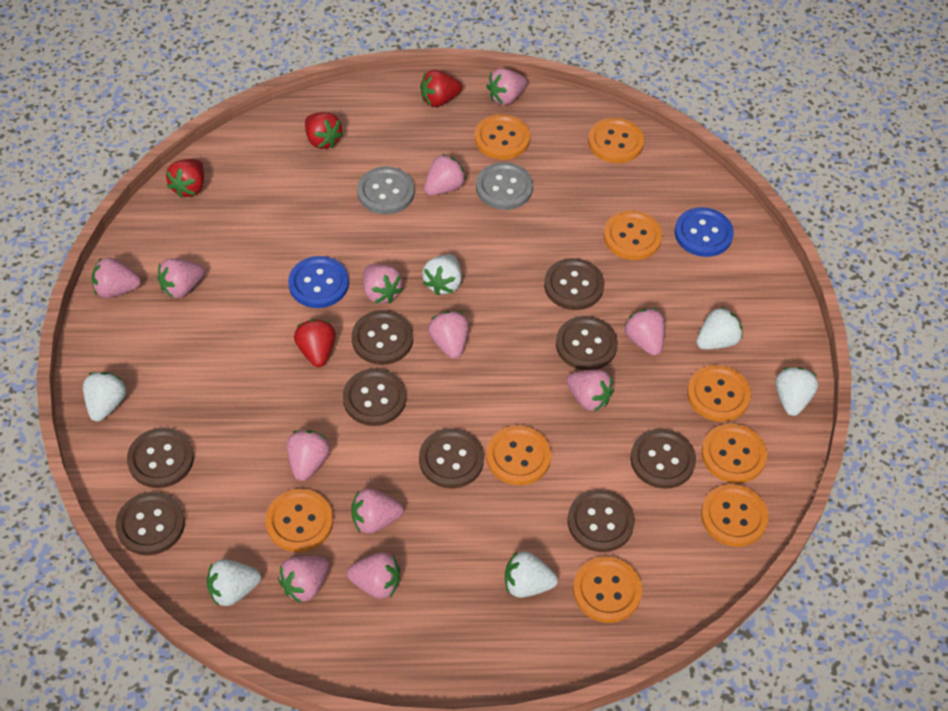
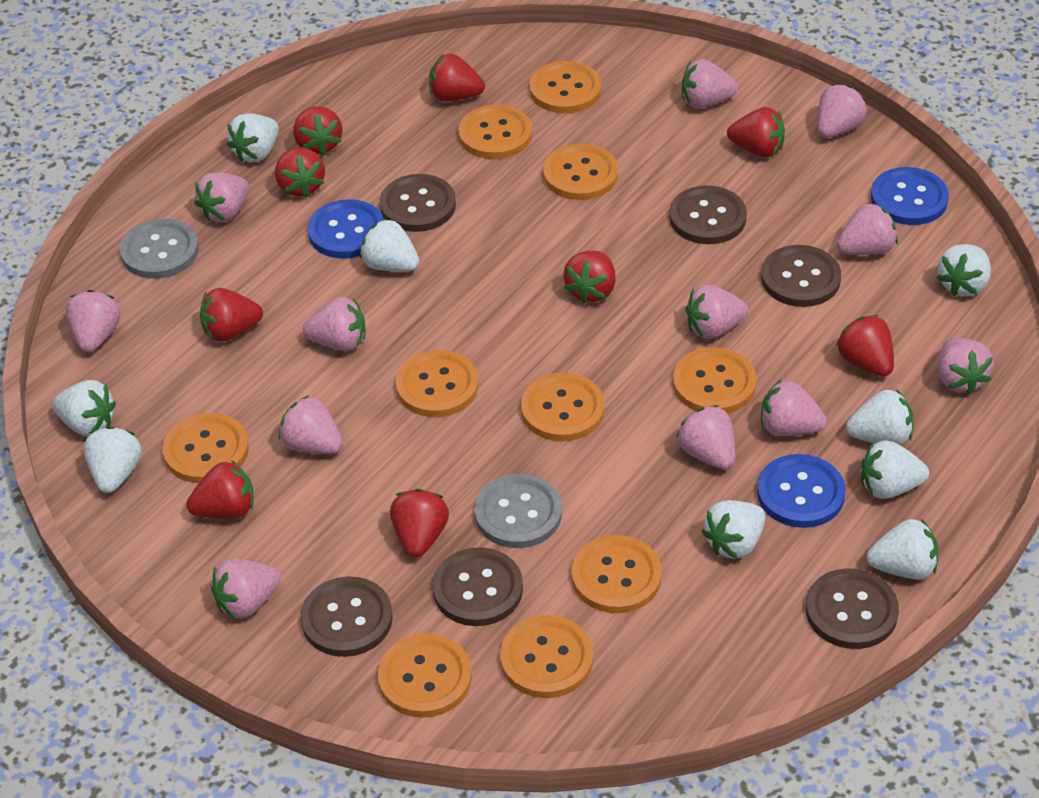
blue button: 2 -> 3
brown button: 9 -> 6
orange button: 9 -> 10
red strawberry: 4 -> 9
white strawberry: 6 -> 9

